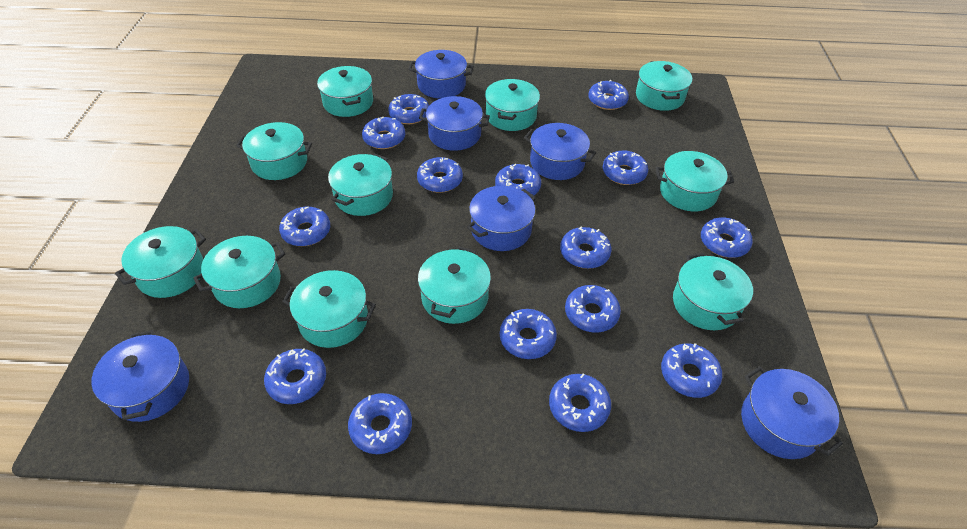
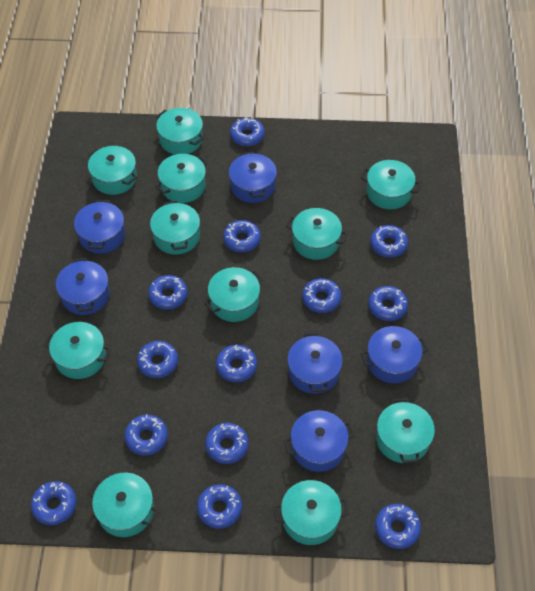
blue donut: 15 -> 13

